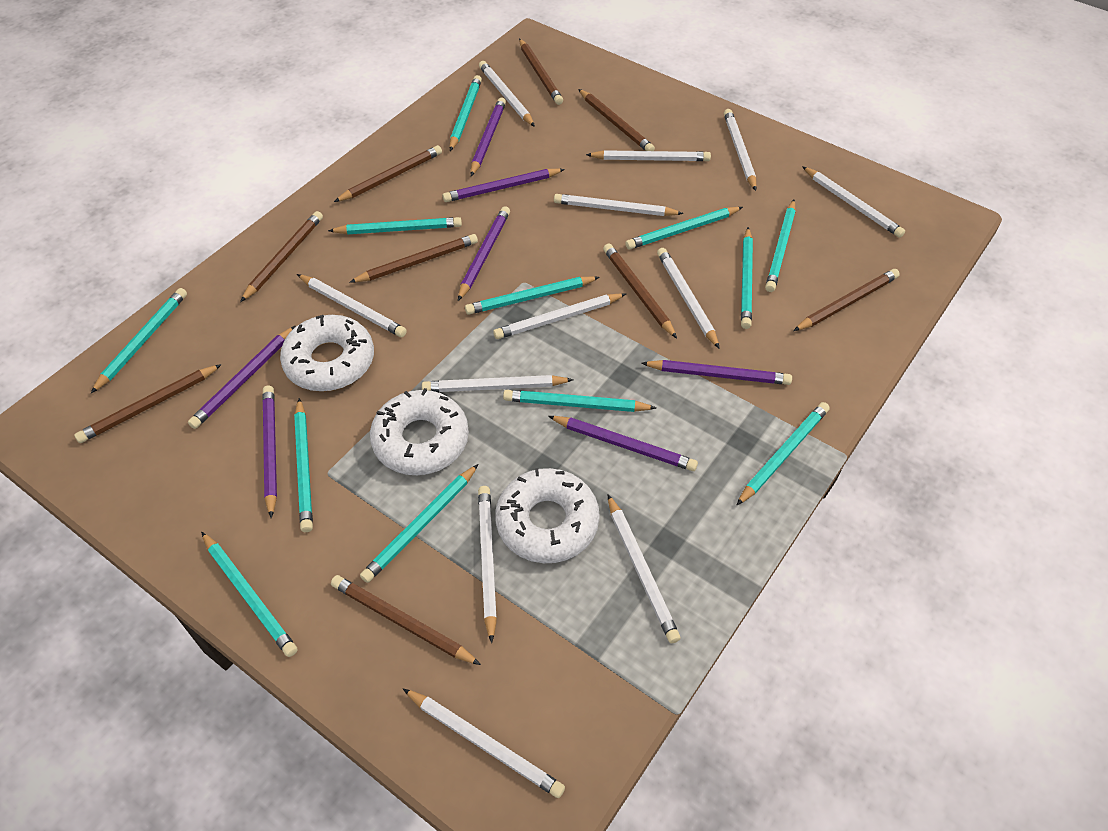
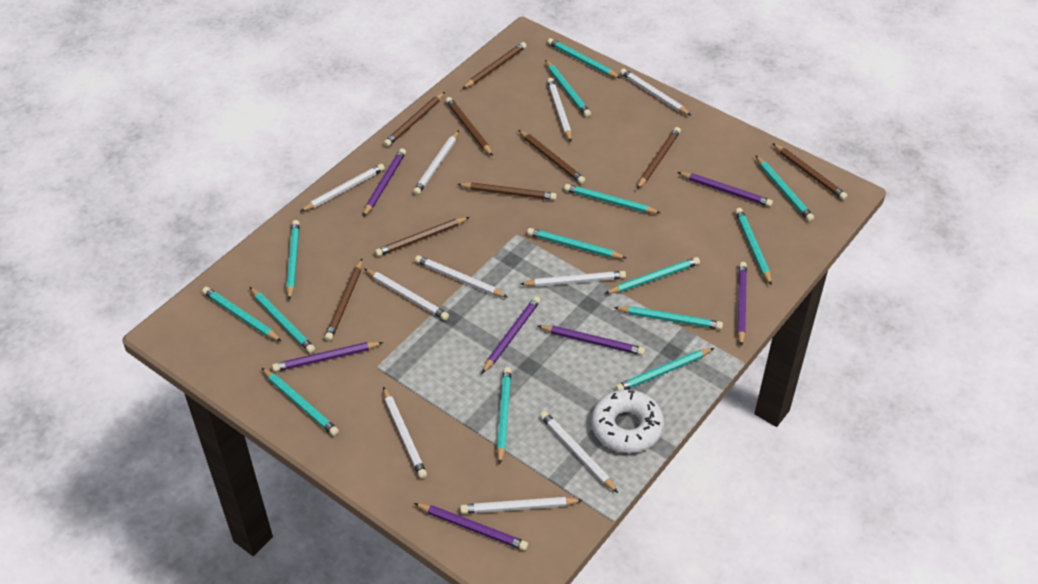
turquoise pencil: 12 -> 14
white donut: 3 -> 1
white pencil: 12 -> 10

